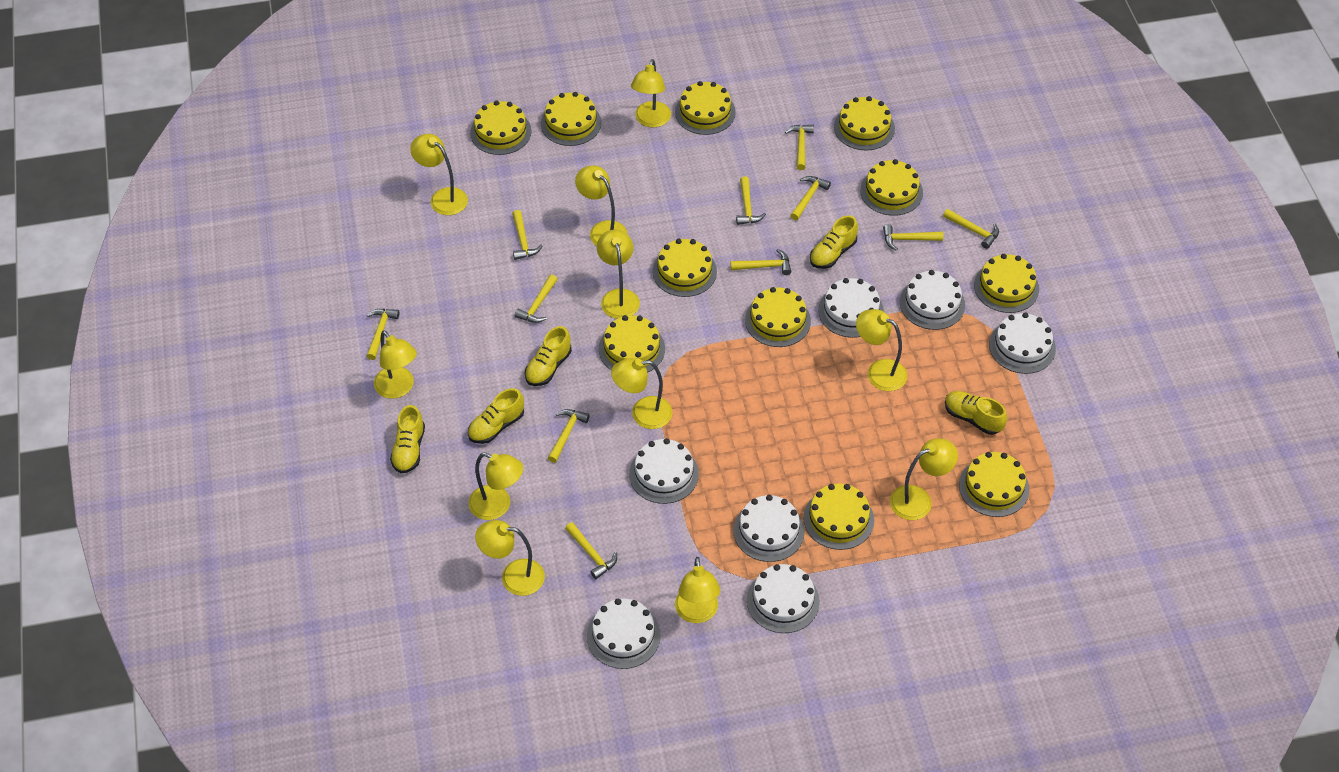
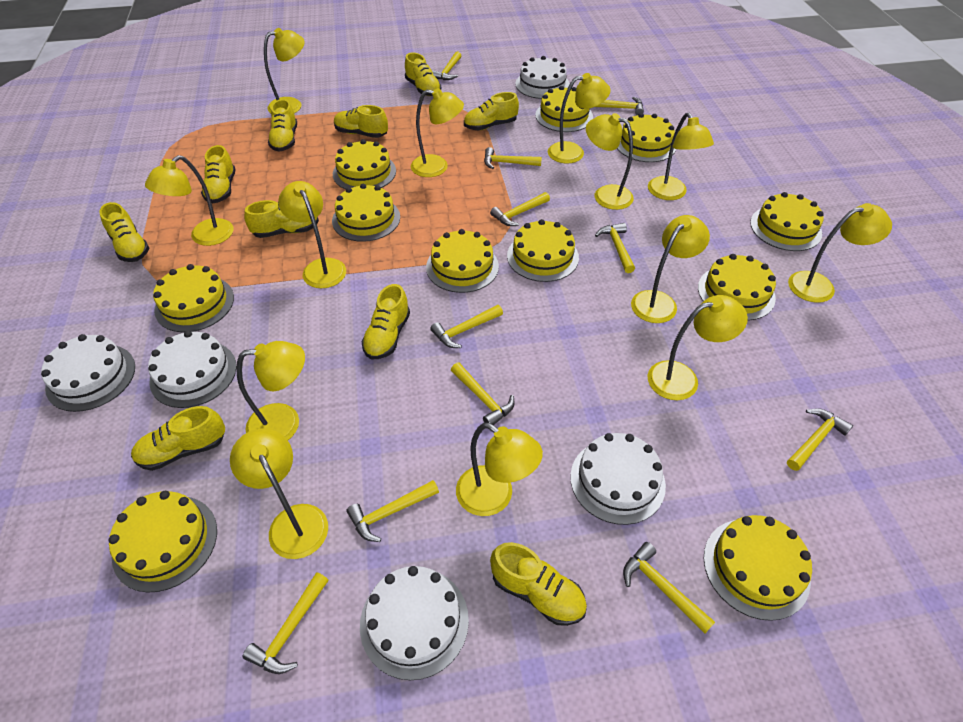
white cake: 7 -> 5
yellow lamp: 11 -> 13
yellow shoe: 5 -> 10

